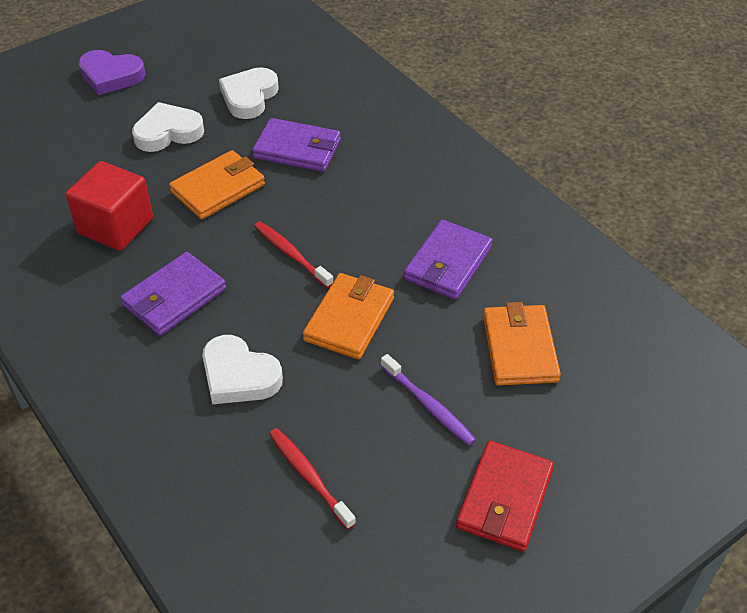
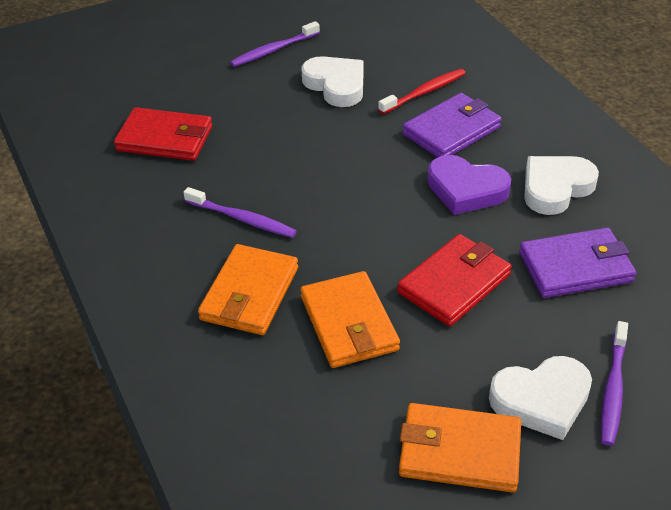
purple toothbrush: 1 -> 3
purple wallet: 3 -> 2
red cube: 1 -> 0
red toothbrush: 2 -> 1
red wallet: 1 -> 2

